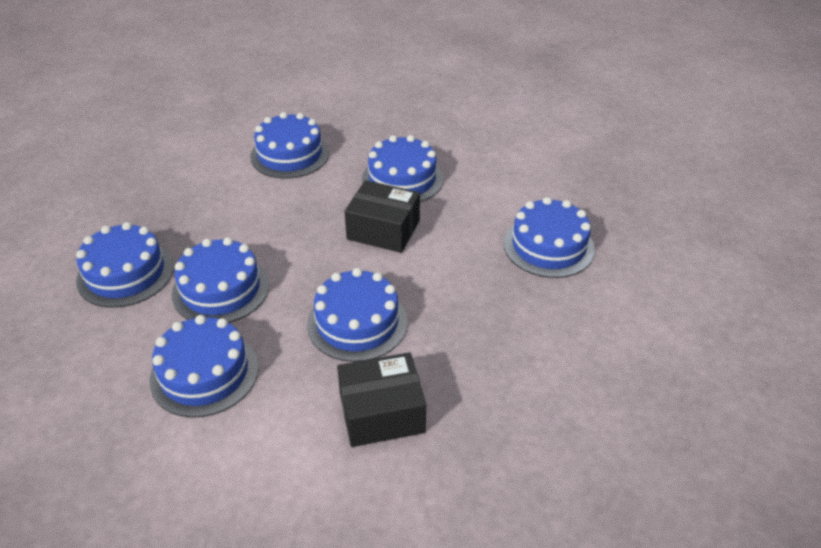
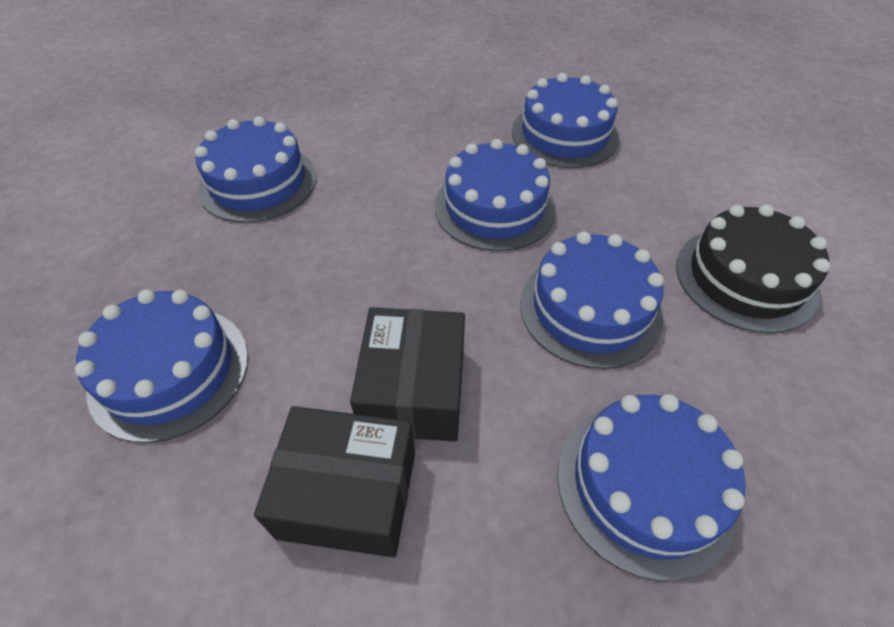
black cake: 0 -> 1
blue cake: 7 -> 6

